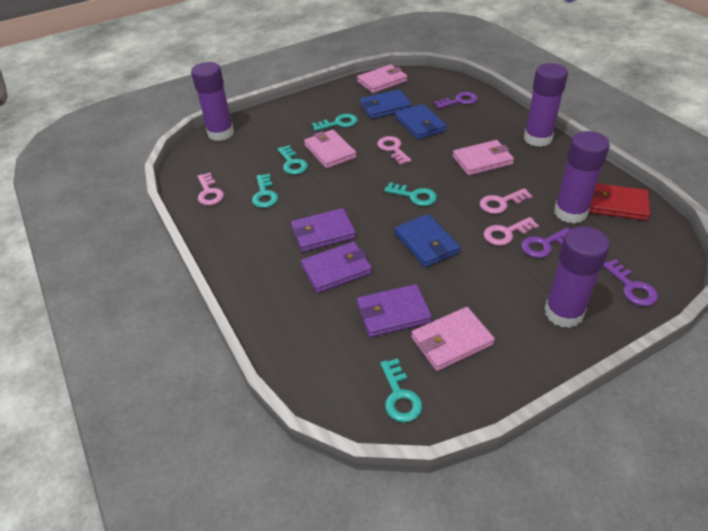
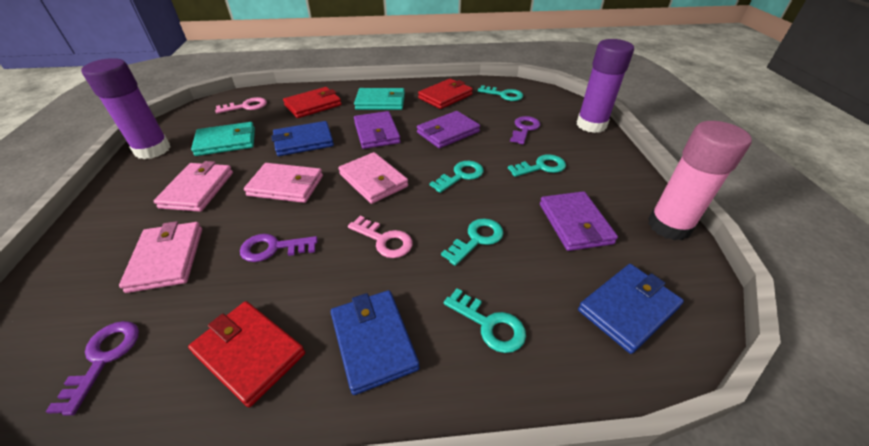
pink glue stick: 0 -> 1
pink key: 4 -> 2
purple glue stick: 4 -> 2
red wallet: 1 -> 3
turquoise wallet: 0 -> 2

